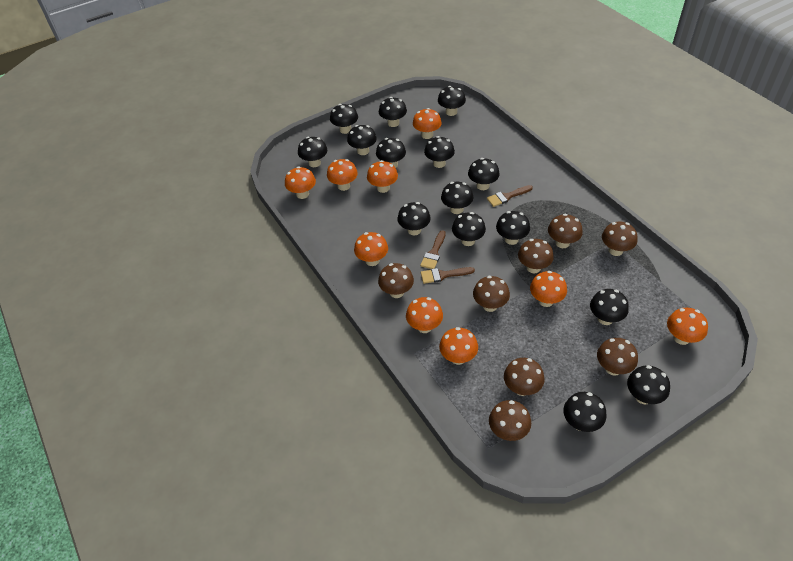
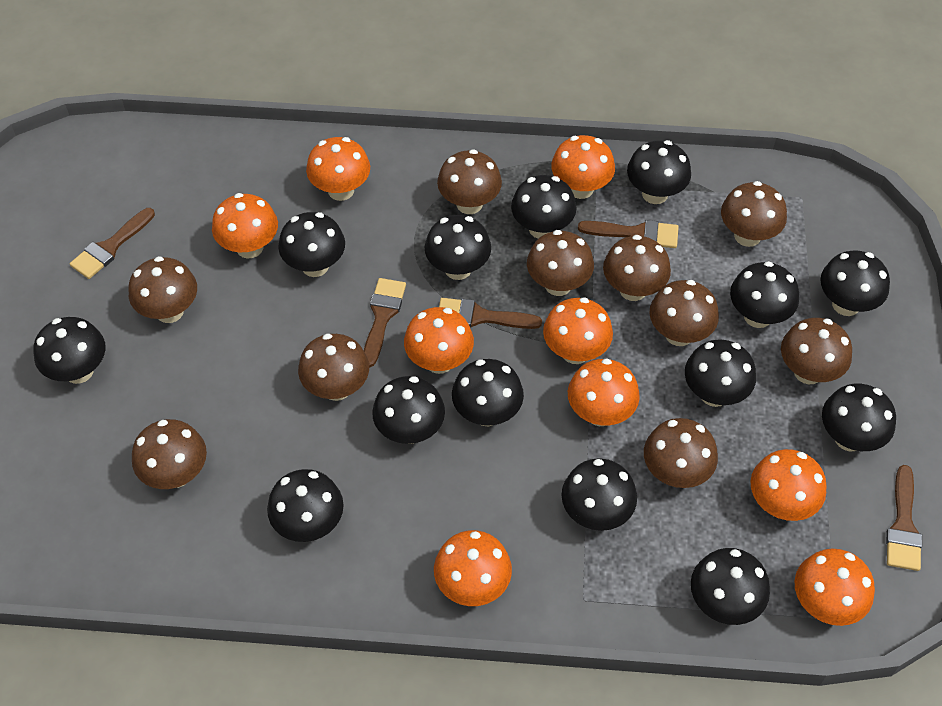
black mushroom: 15 -> 14
brown brush: 3 -> 5
brown mushroom: 8 -> 10

